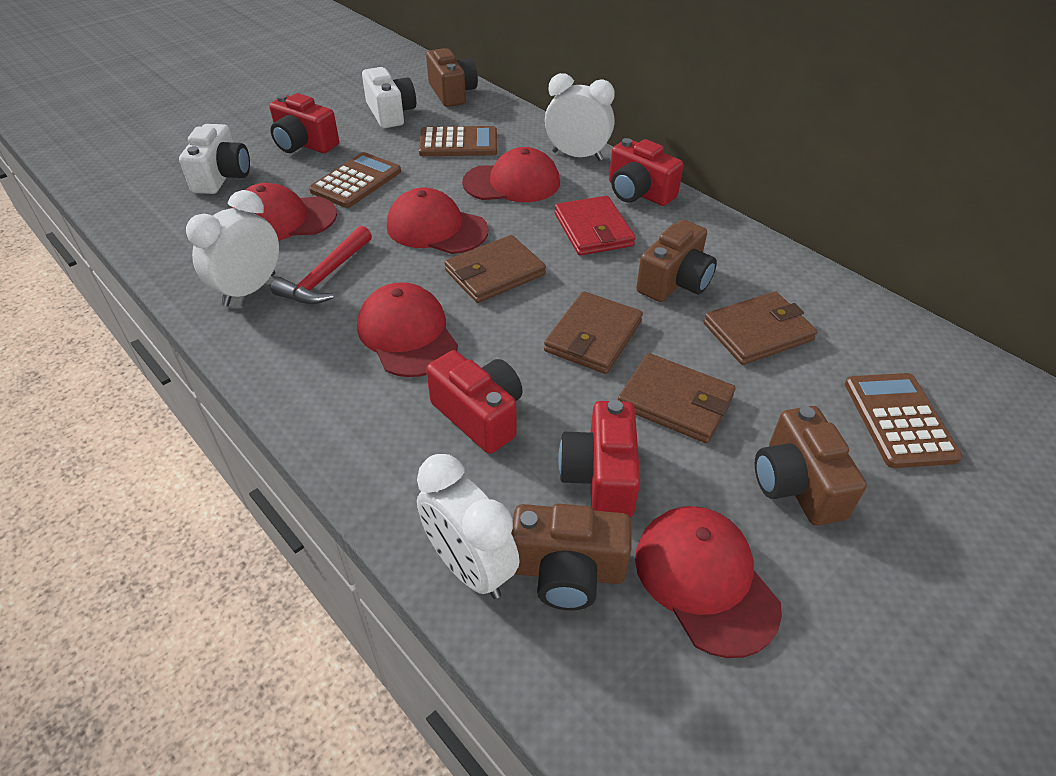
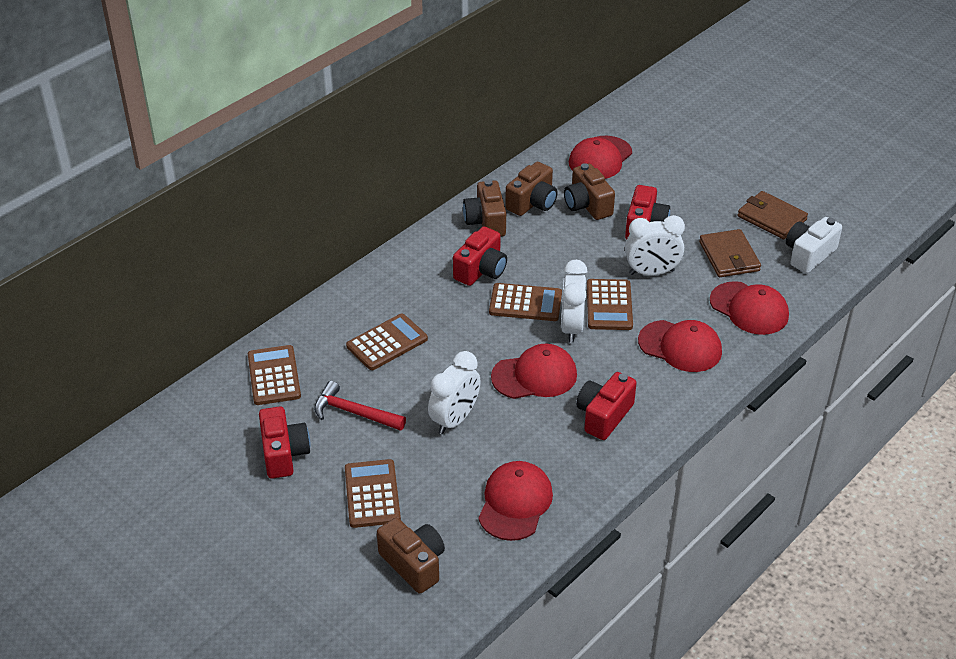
brown calculator: 3 -> 5
brown wallet: 4 -> 2
red wallet: 1 -> 0
white camera: 2 -> 1

